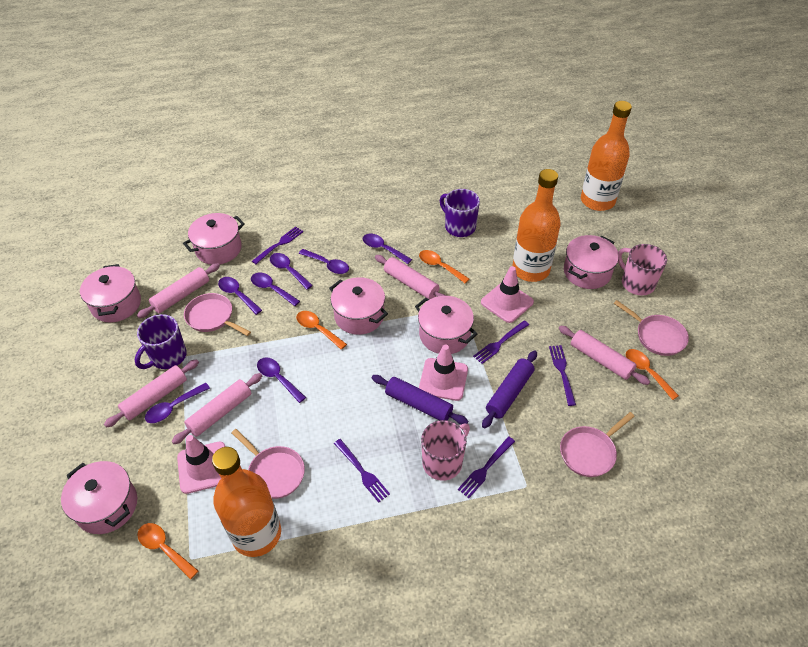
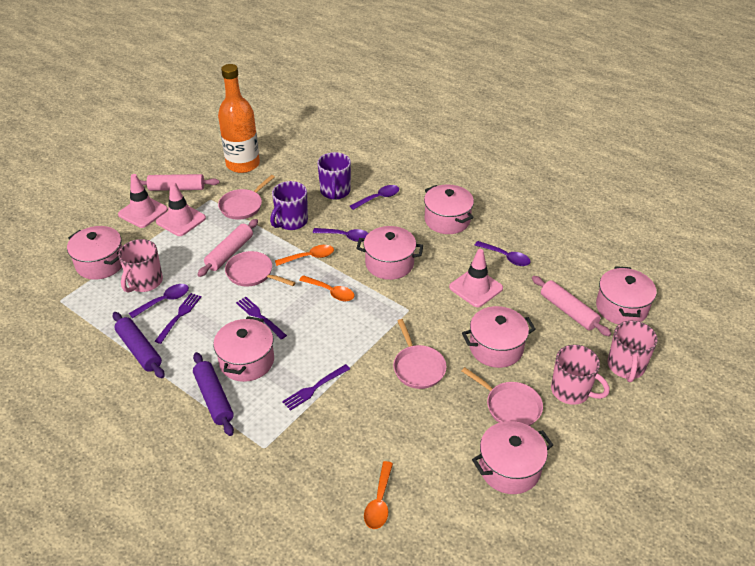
orange bottle: 3 -> 1
orange spoon: 4 -> 3
pink mug: 2 -> 3
pink pot: 6 -> 7
pink rolling pin: 5 -> 3
purple fork: 5 -> 3
purple spoon: 7 -> 4

